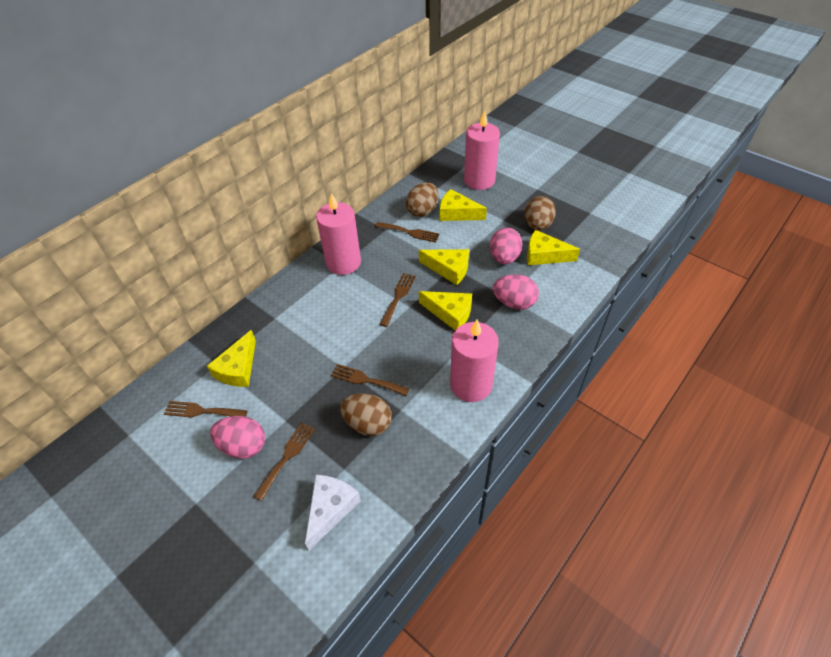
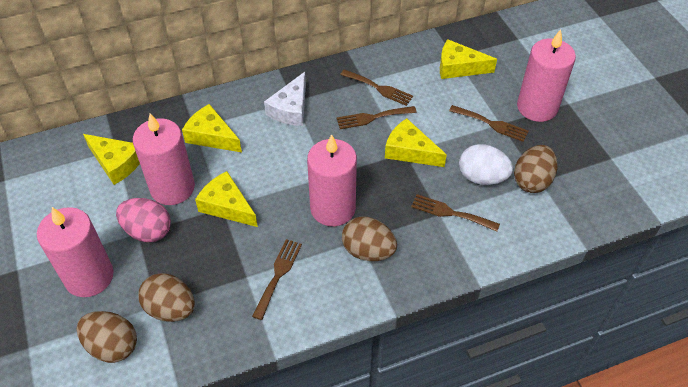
brown egg: 3 -> 4
pink candle: 3 -> 4
pink egg: 3 -> 1
white egg: 0 -> 1

